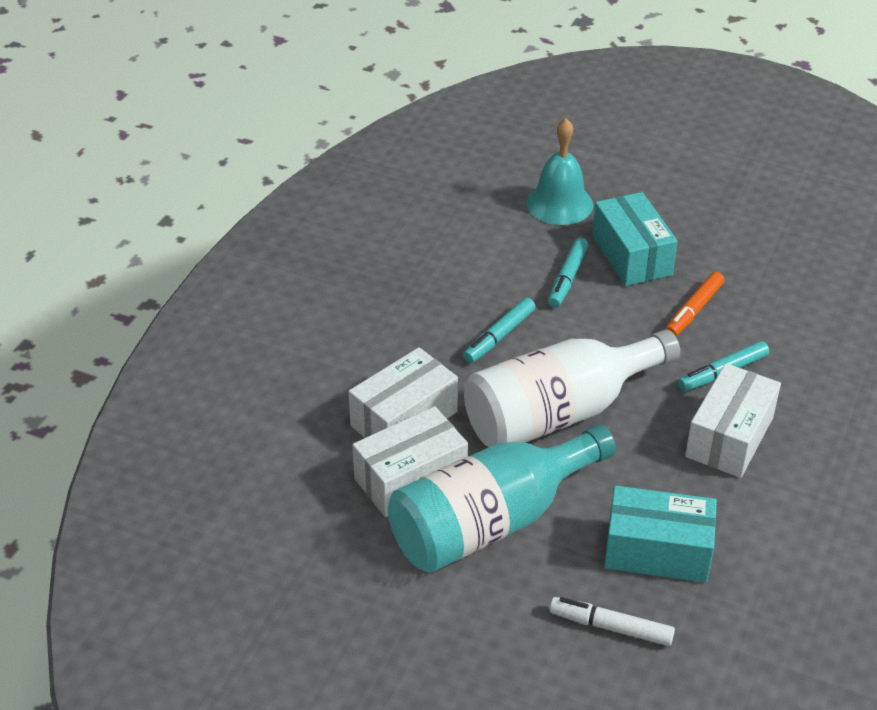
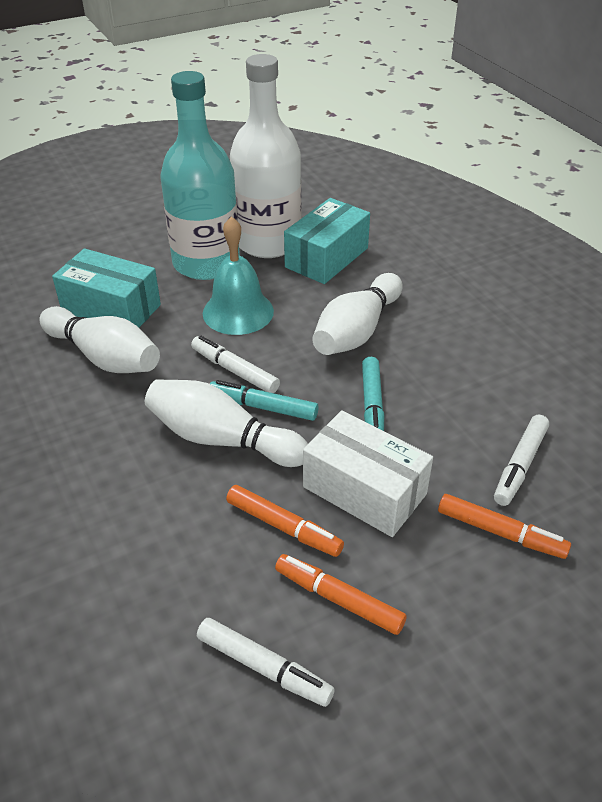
orange marker: 1 -> 3
turquoise marker: 3 -> 2
white bowling pin: 0 -> 3
white box: 3 -> 1
white marker: 1 -> 3

